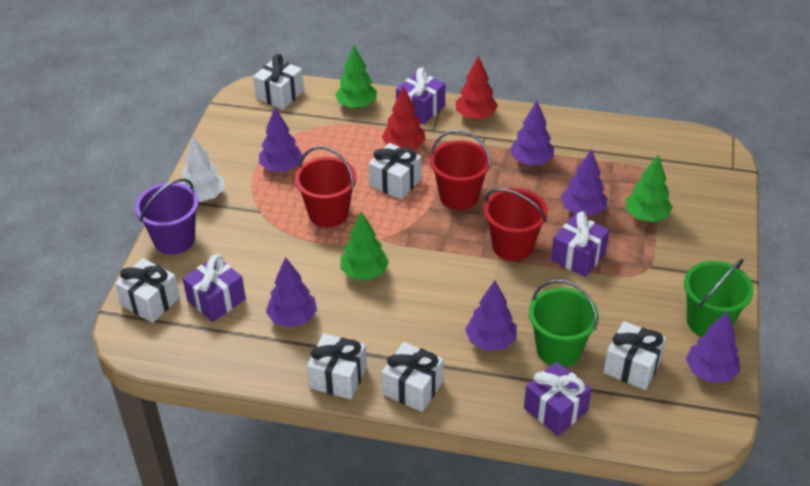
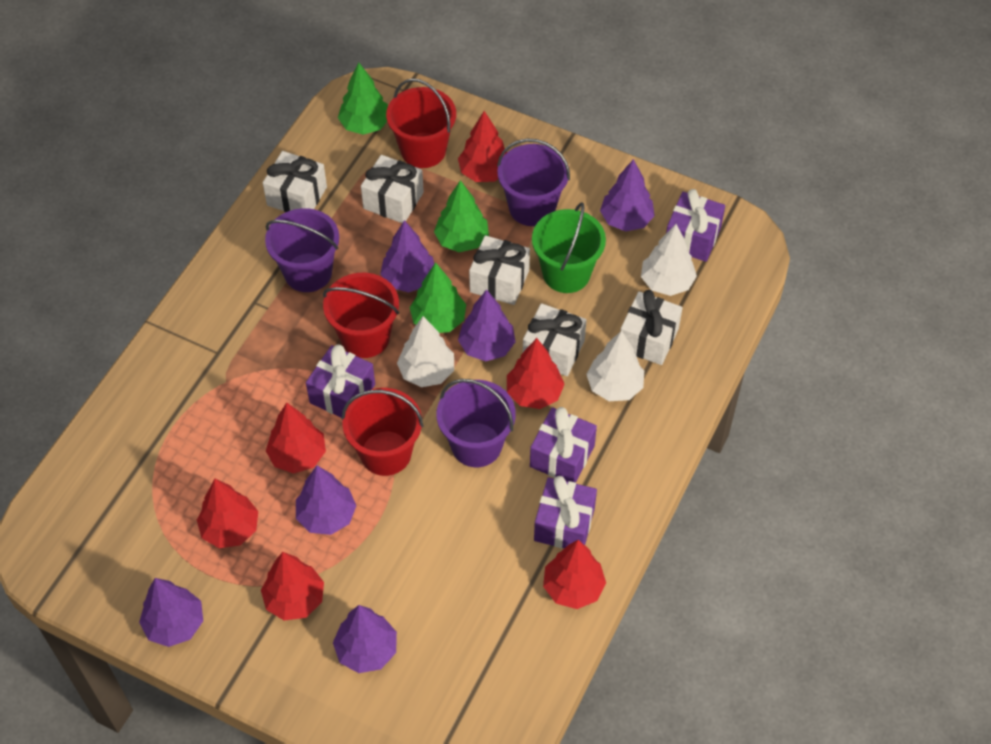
green bucket: 2 -> 1
purple bucket: 1 -> 3
red tree: 2 -> 6
white gift: 6 -> 5
white tree: 1 -> 3

